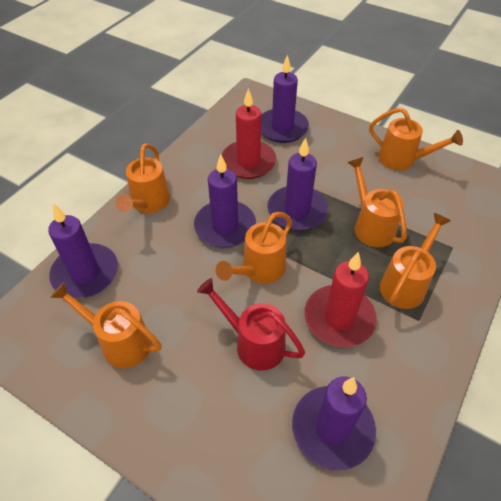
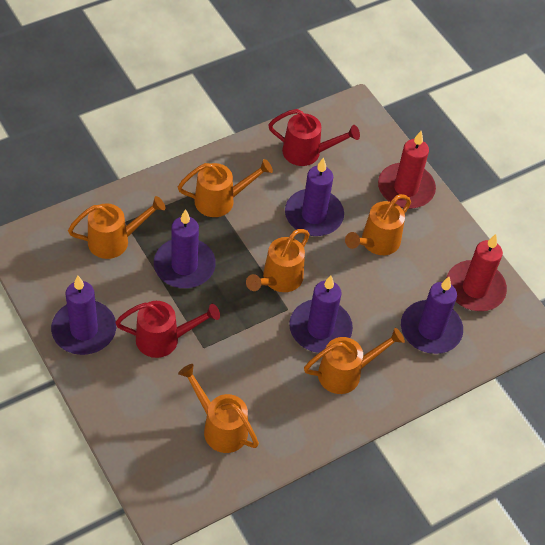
red watering can: 1 -> 2

